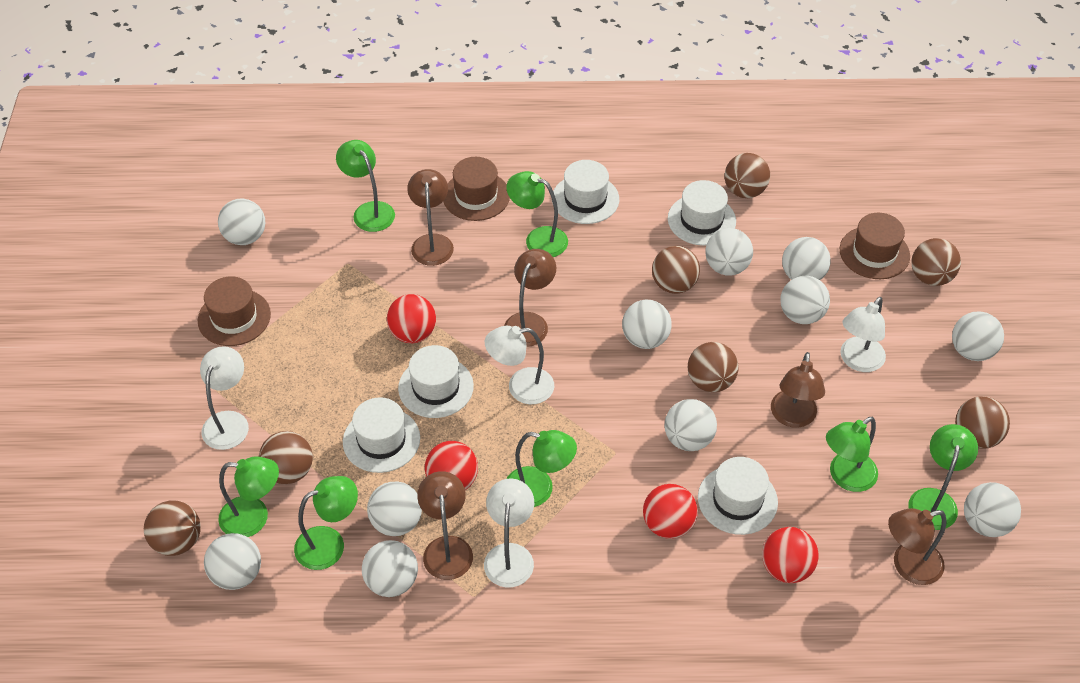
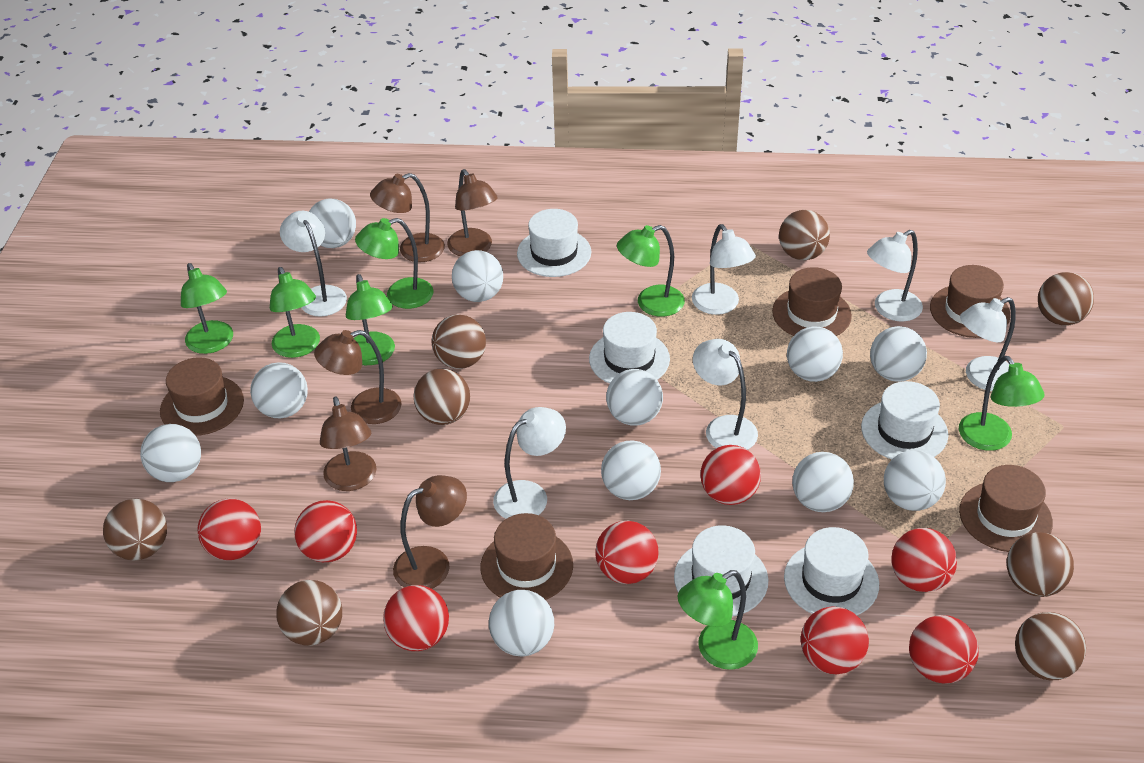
brown ball: 7 -> 8
brown hat: 3 -> 5
red ball: 4 -> 8
white lamp: 4 -> 6

